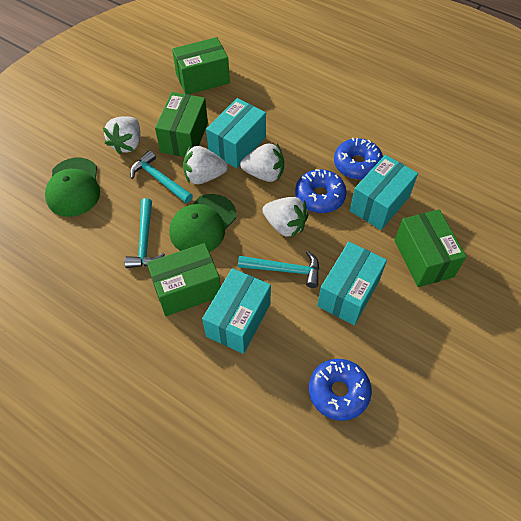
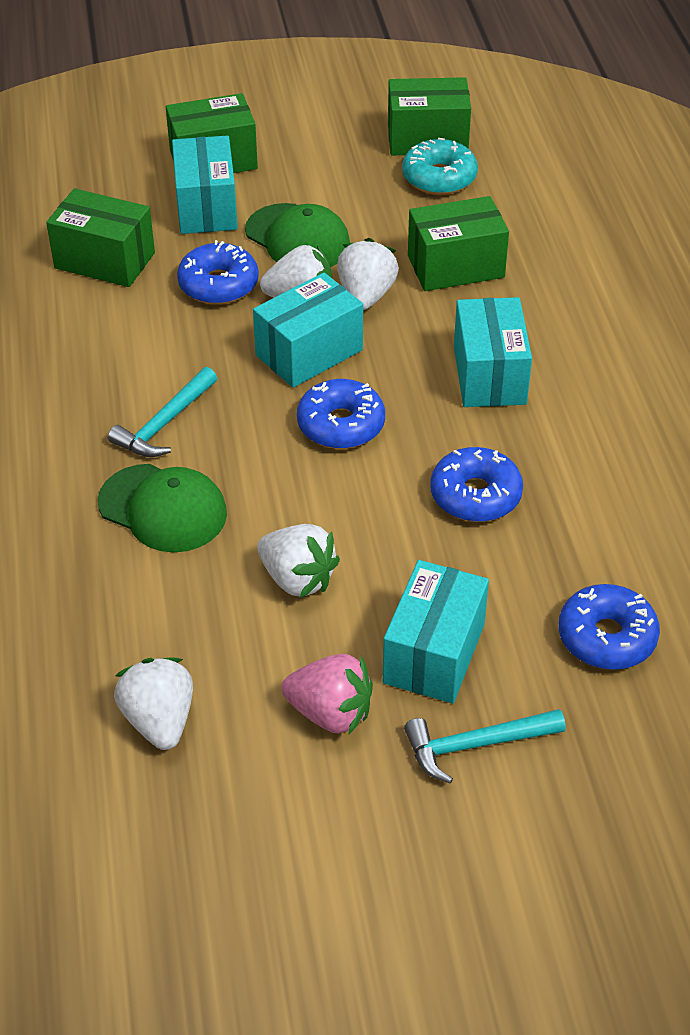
blue donut: 3 -> 4
pink strawberry: 0 -> 1
turquoise donut: 0 -> 1
turquoise hammer: 3 -> 2

